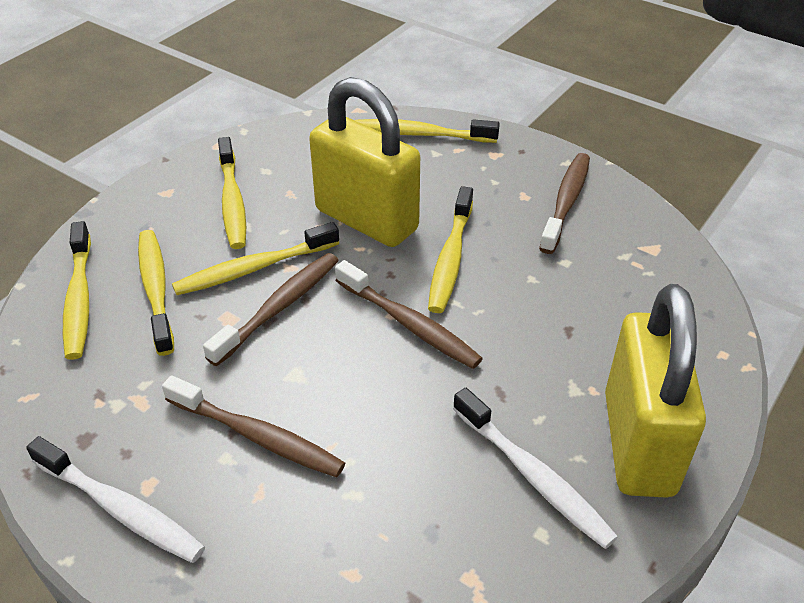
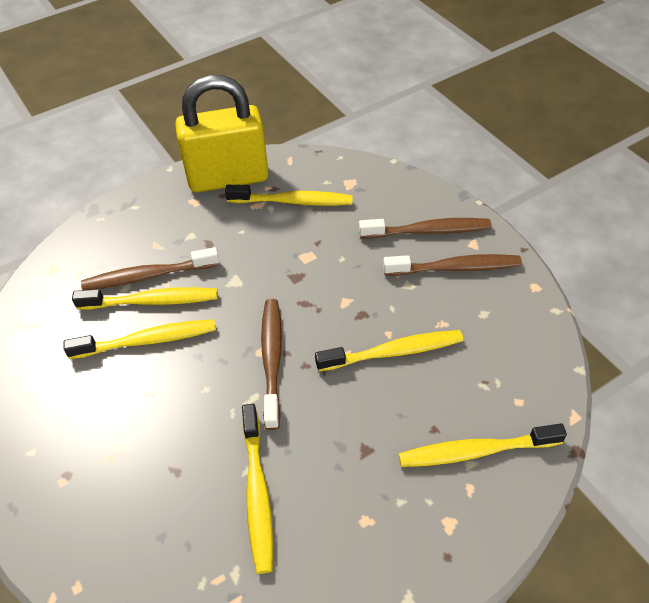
white toothbrush: 2 -> 0
yellow padlock: 2 -> 1

